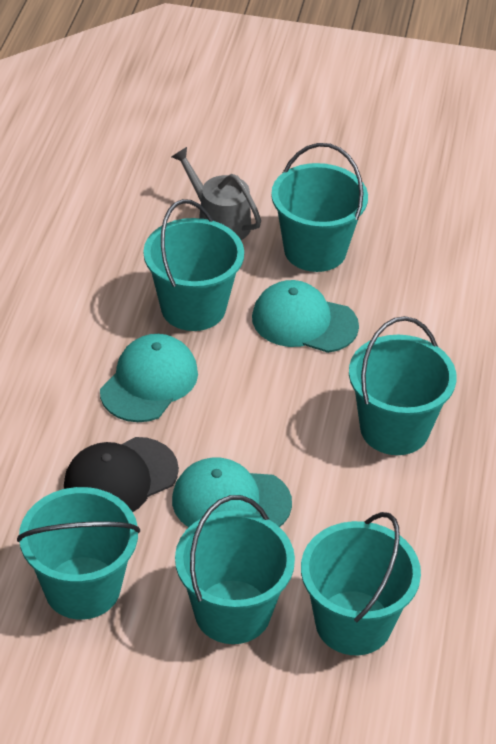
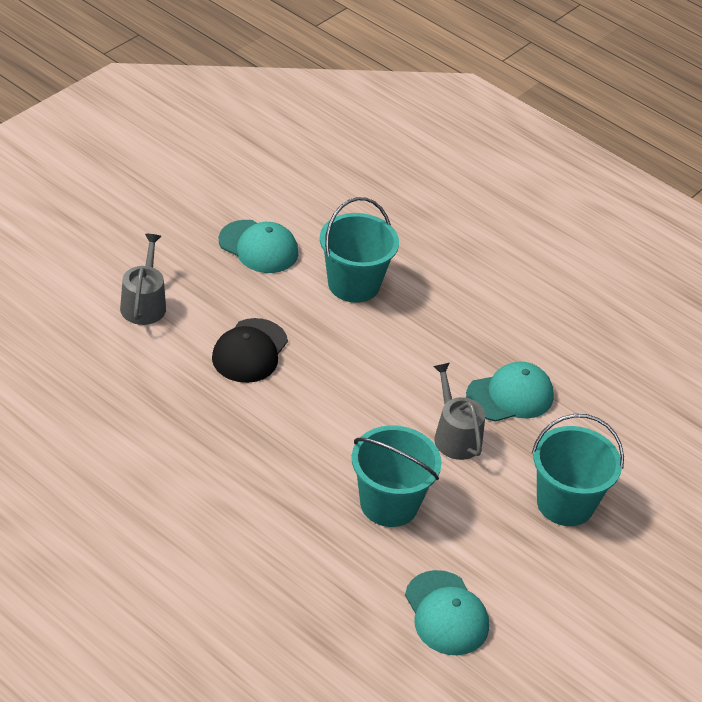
grey watering can: 1 -> 2
turquoise bucket: 6 -> 3

